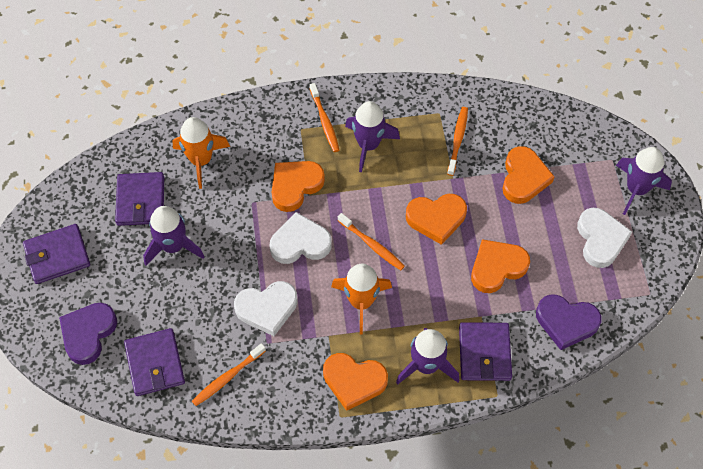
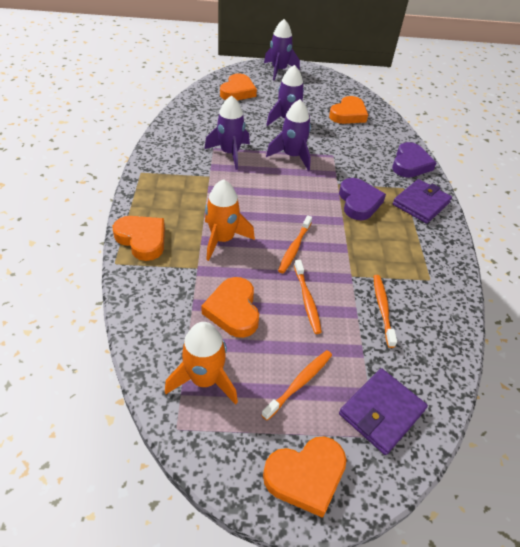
purple wallet: 4 -> 2
white heart: 3 -> 0

